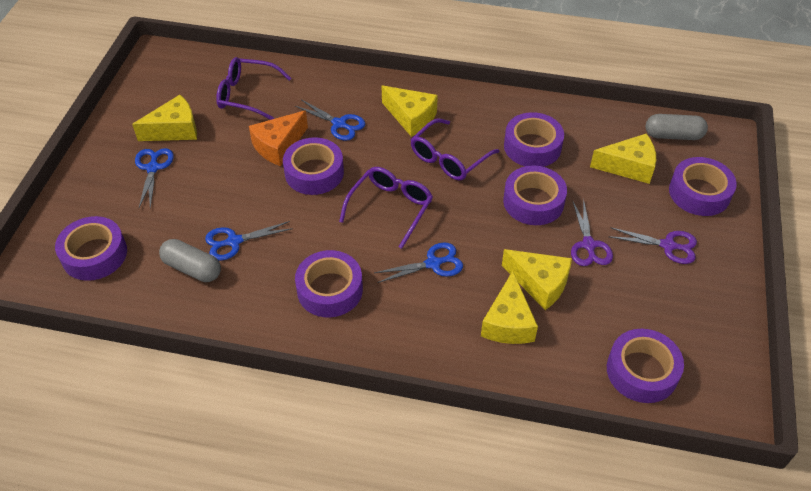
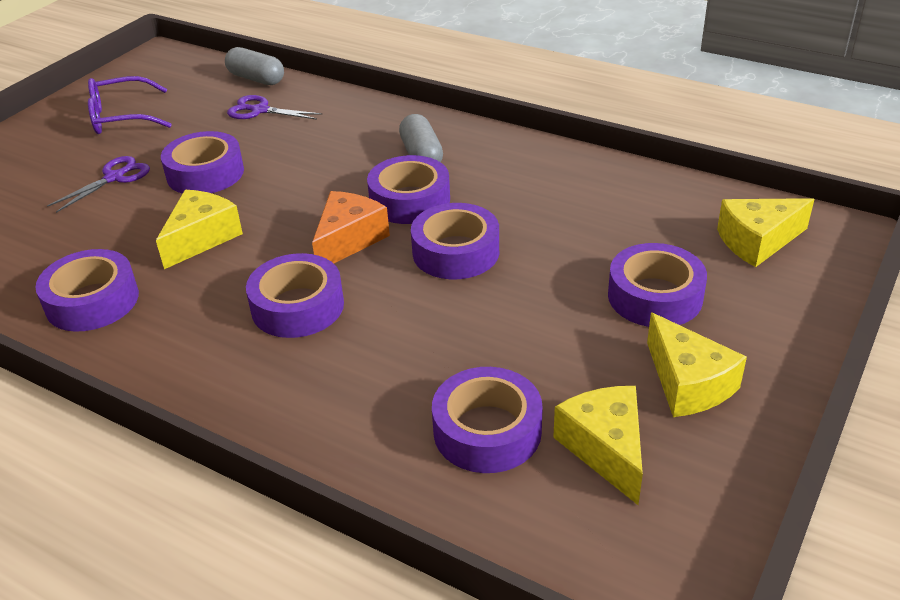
blue scissors: 4 -> 0
purple glasses: 3 -> 1
yellow cheese: 5 -> 4

